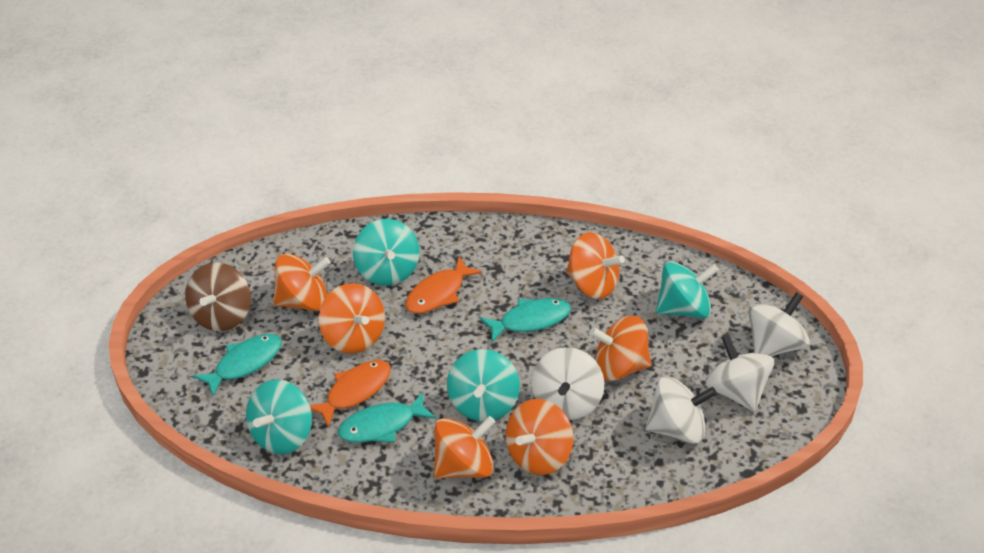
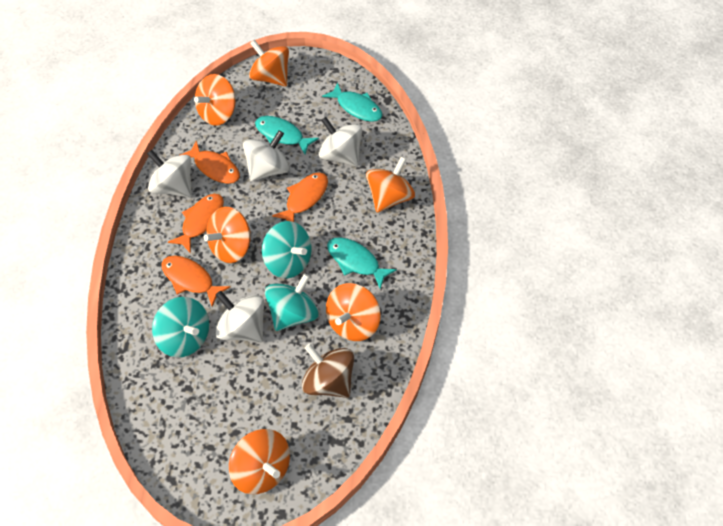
orange fish: 2 -> 4
turquoise spinning top: 4 -> 3

